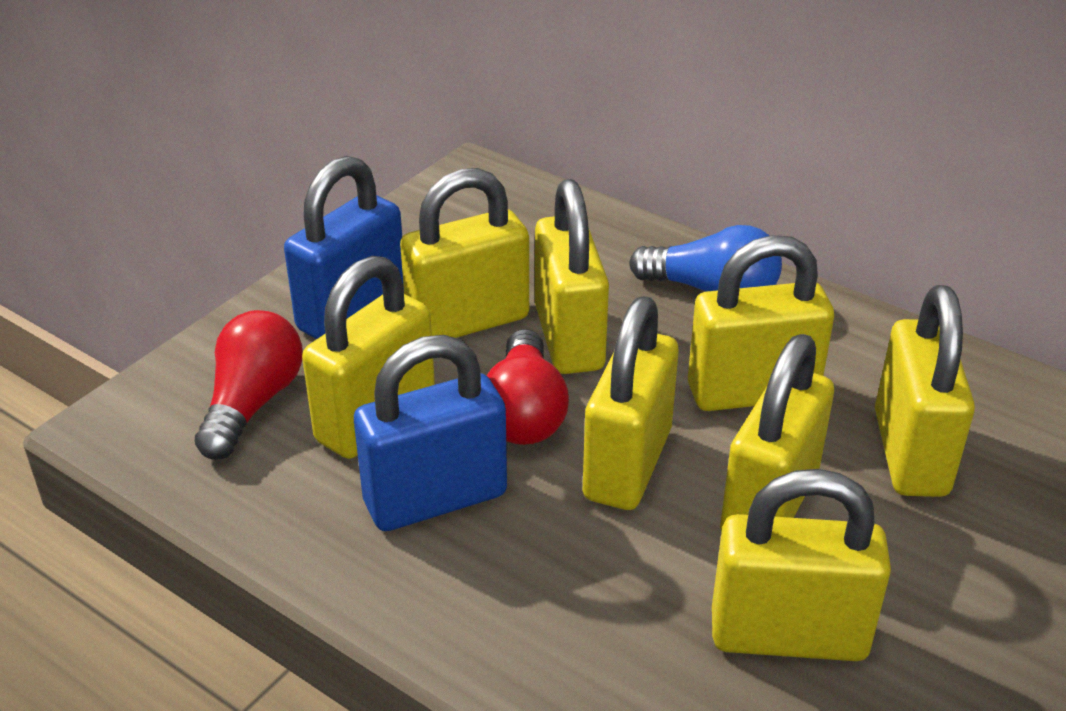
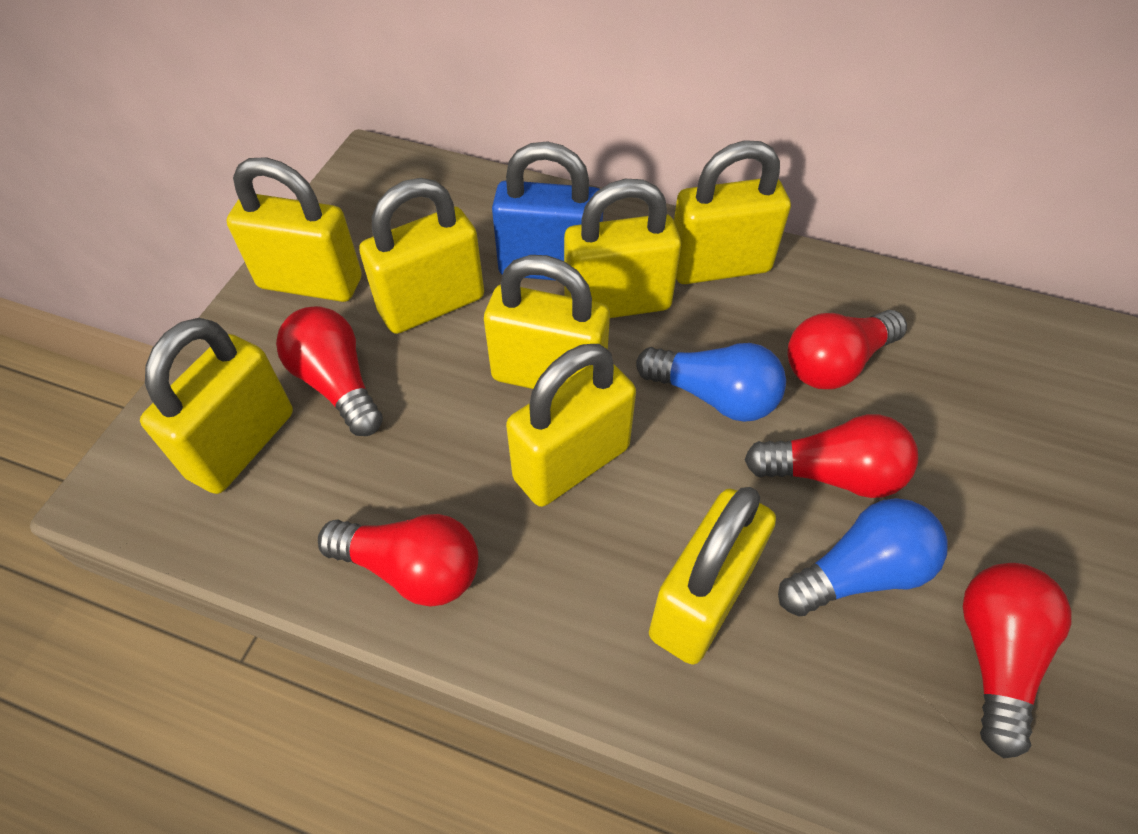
blue light bulb: 1 -> 2
blue padlock: 2 -> 1
red light bulb: 2 -> 5

